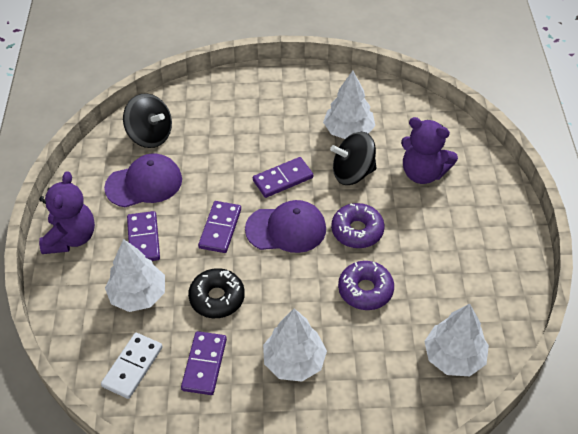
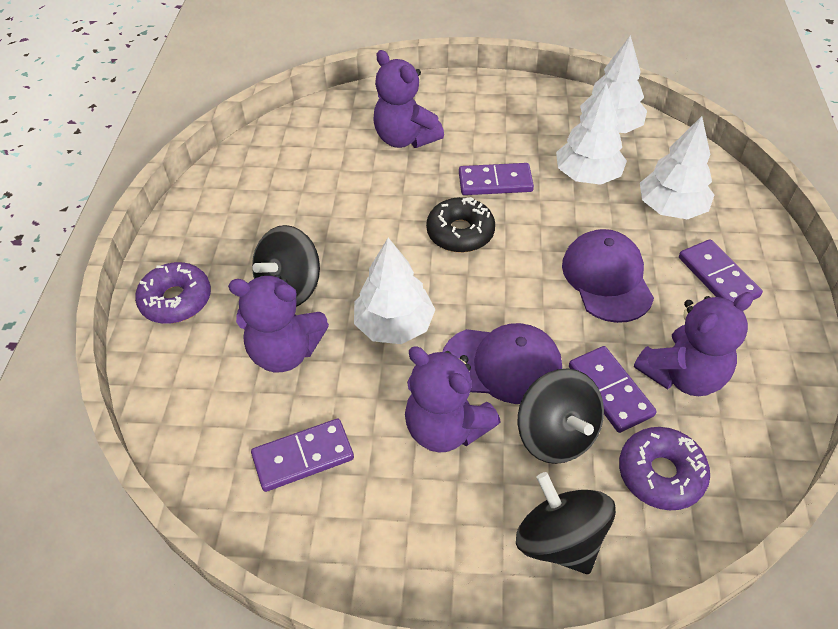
black spinning top: 2 -> 3
purple teddy bear: 2 -> 4
white domino: 1 -> 0

